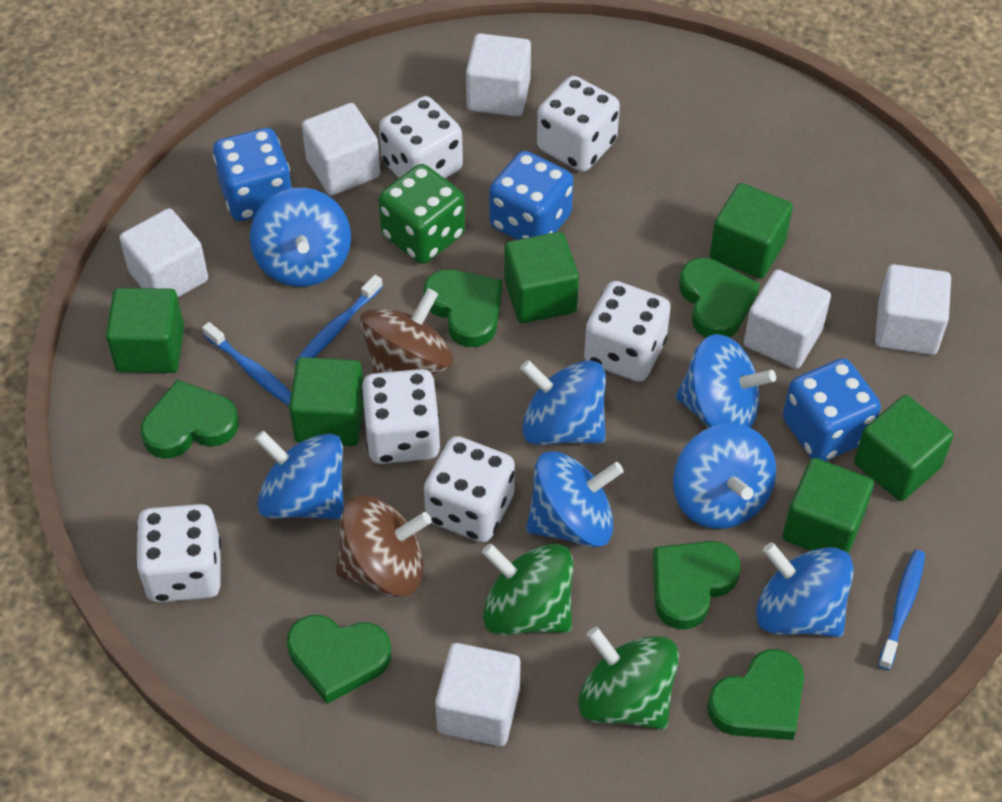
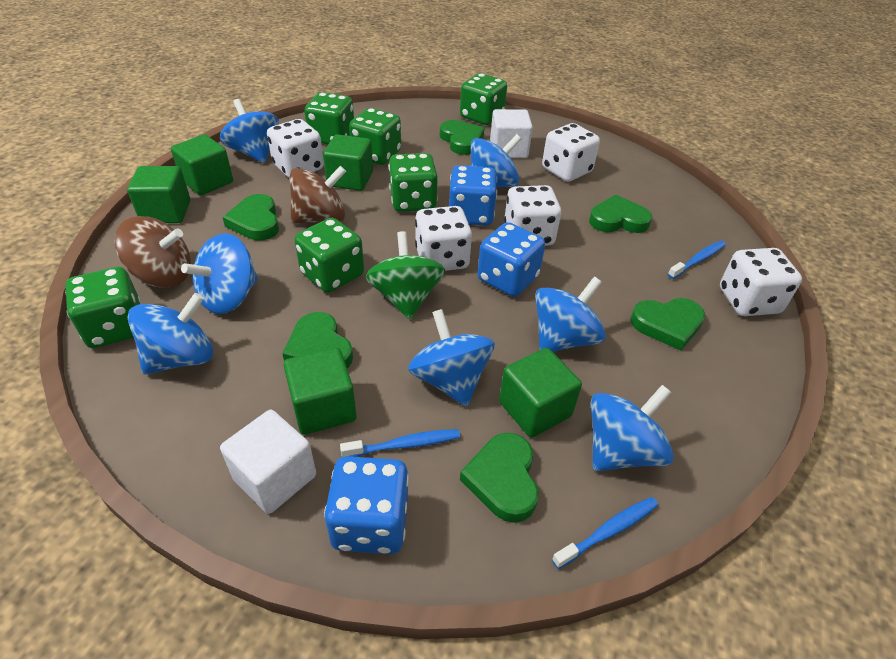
green cube: 6 -> 5
green dice: 1 -> 6
green spinning top: 2 -> 1
white cube: 6 -> 2
white dice: 6 -> 5

